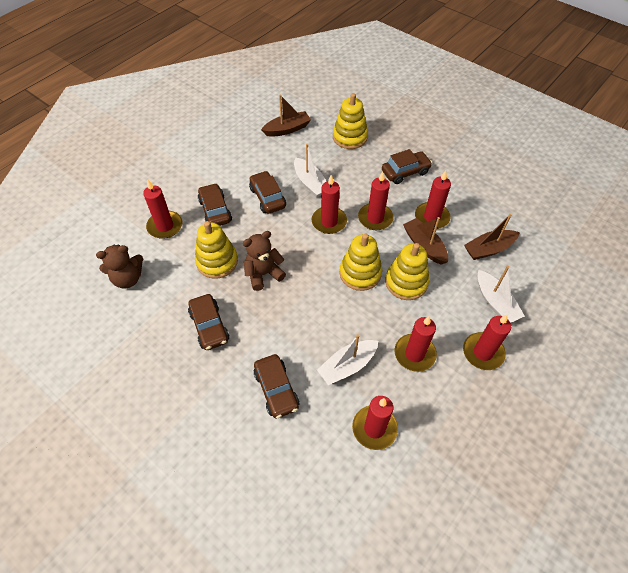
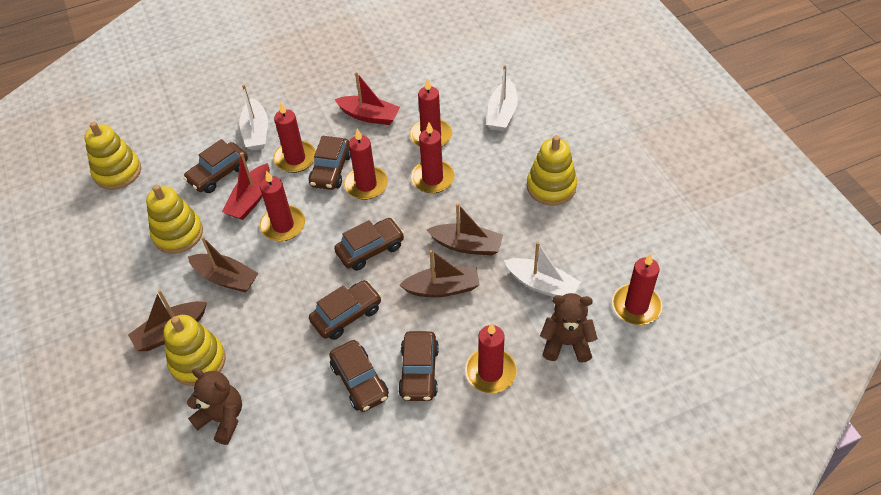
brown boat: 3 -> 4
brown car: 5 -> 6
red boat: 0 -> 2

